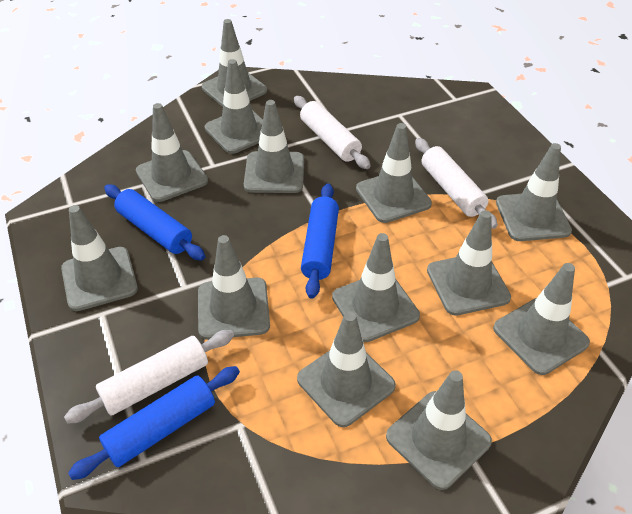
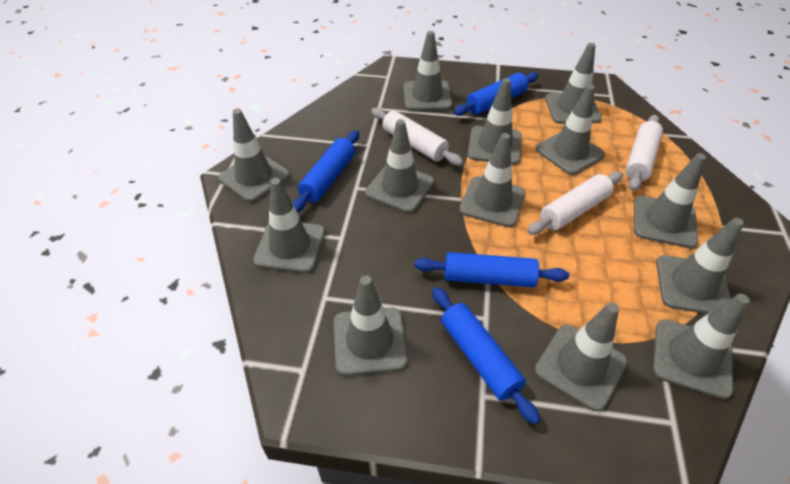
blue rolling pin: 3 -> 4

